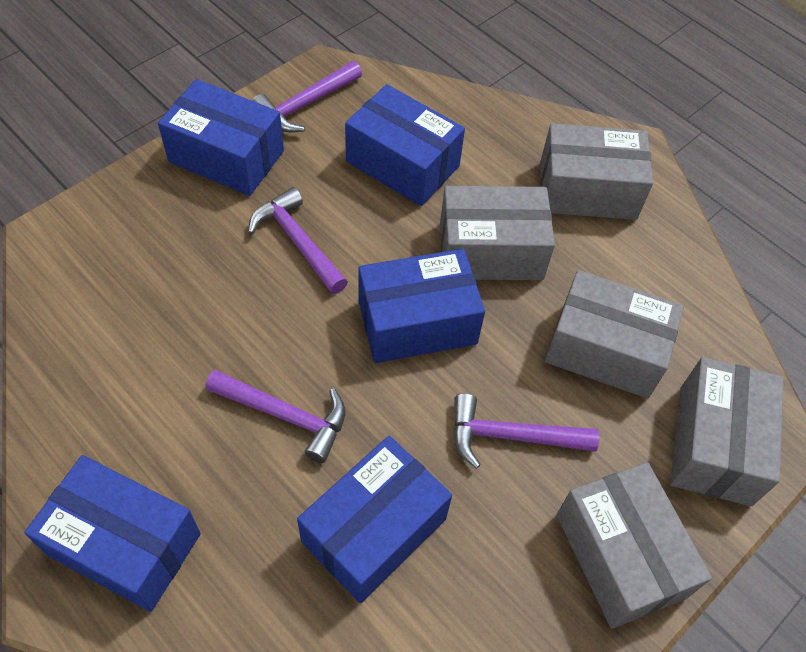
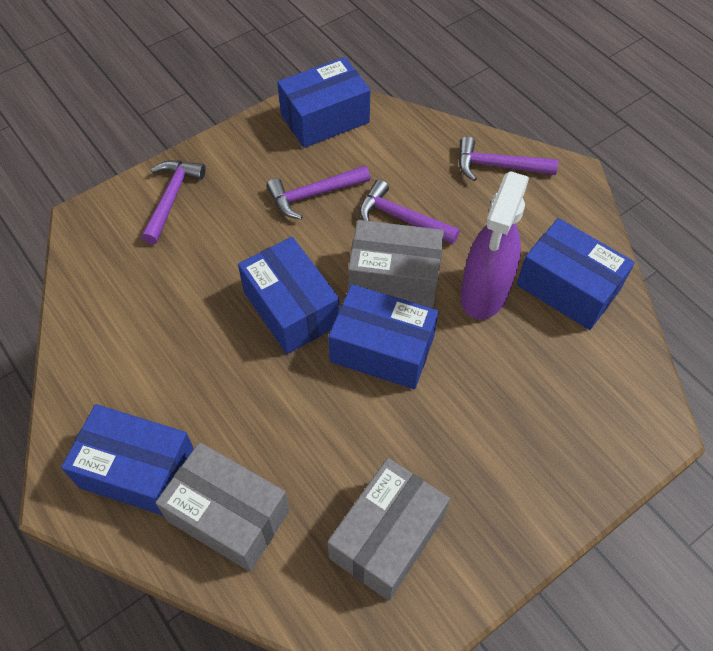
grey box: 5 -> 3
purple spray bottle: 0 -> 1

